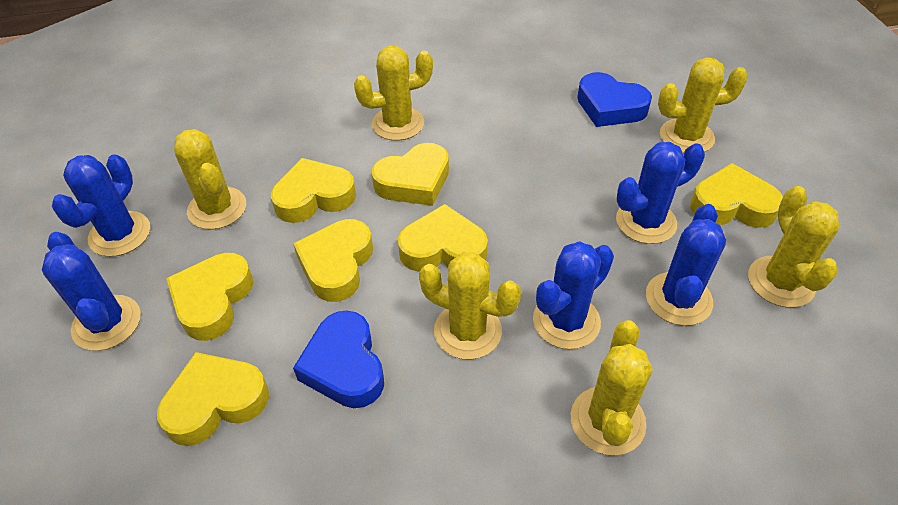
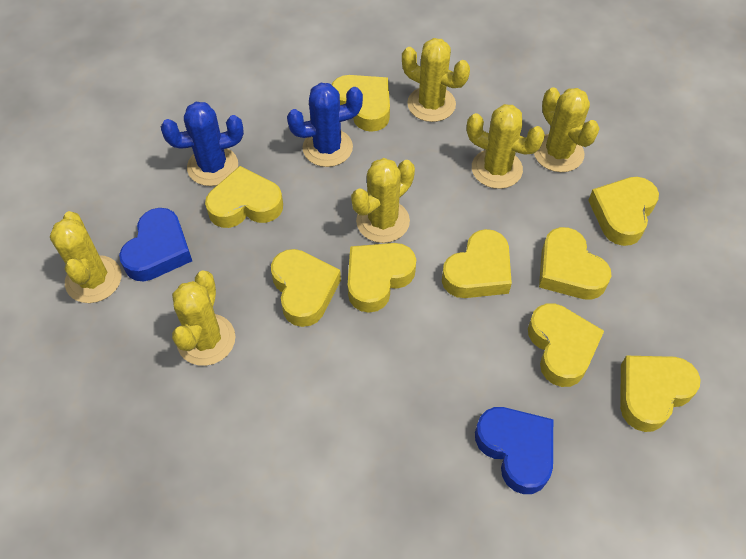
blue cactus: 5 -> 2
yellow heart: 7 -> 9

